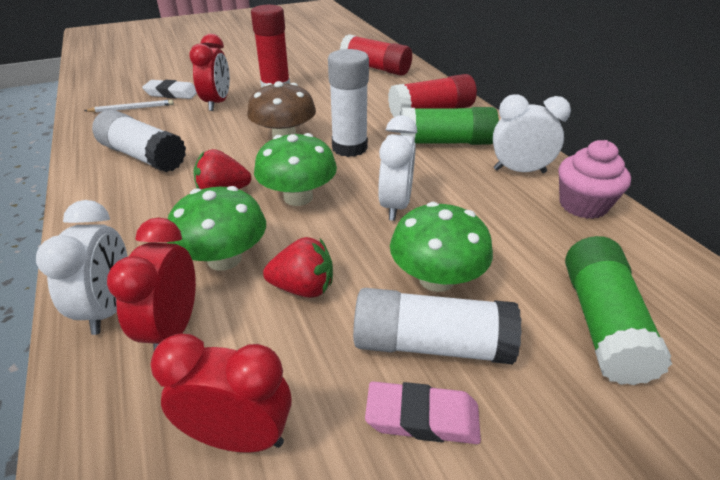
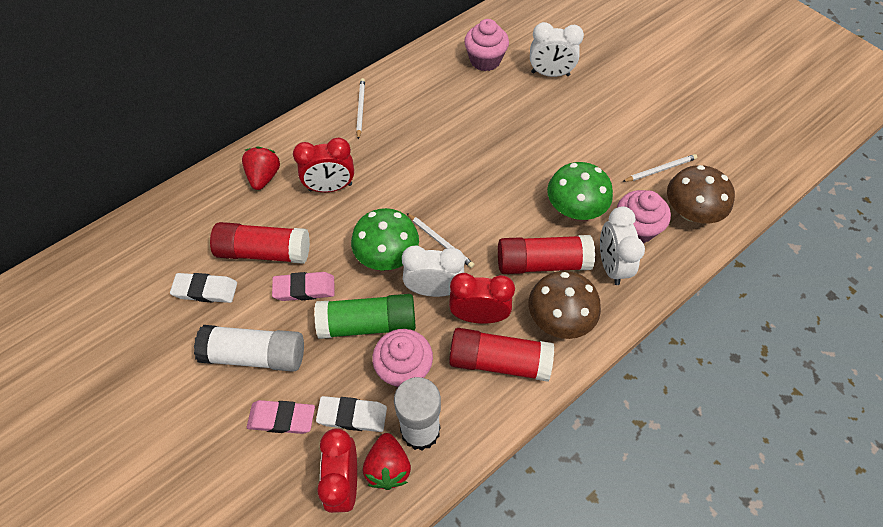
brown mushroom: 1 -> 2
green glue stick: 2 -> 1
green mushroom: 3 -> 2
pink cupcake: 1 -> 3
pink eraser: 1 -> 2
white eraser: 1 -> 2
white glue stick: 3 -> 2
white pencil: 1 -> 3

